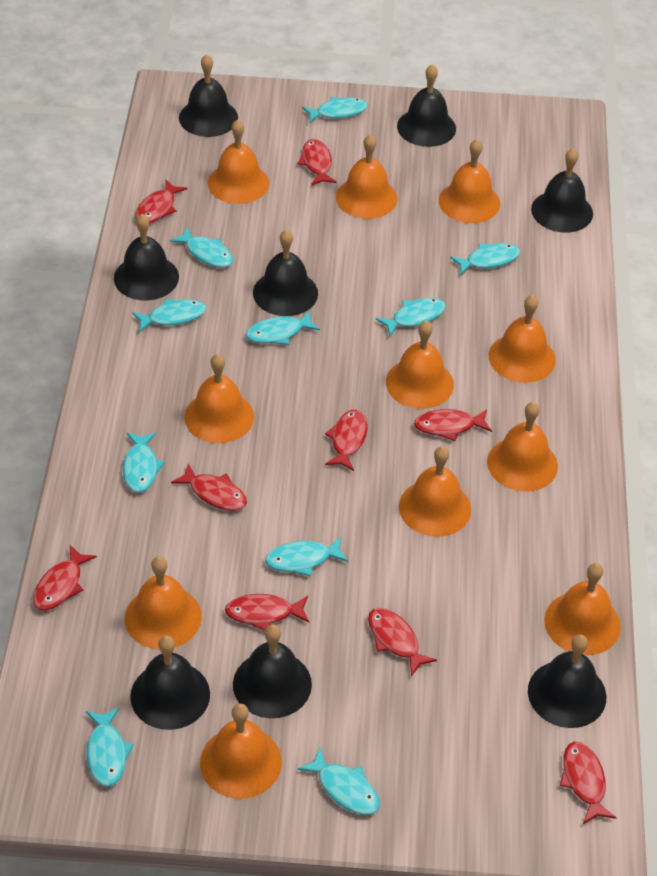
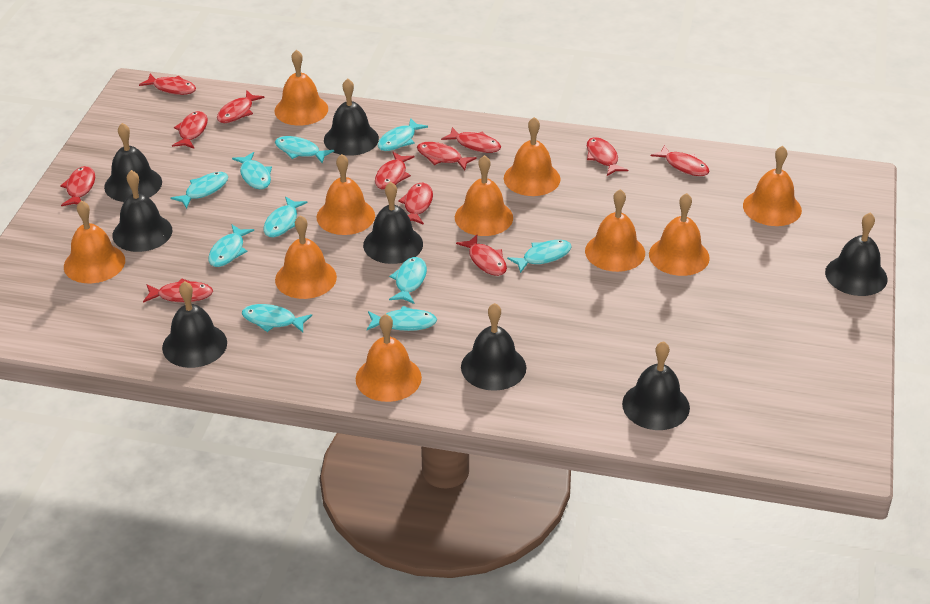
orange bell: 11 -> 10
red fish: 9 -> 12

